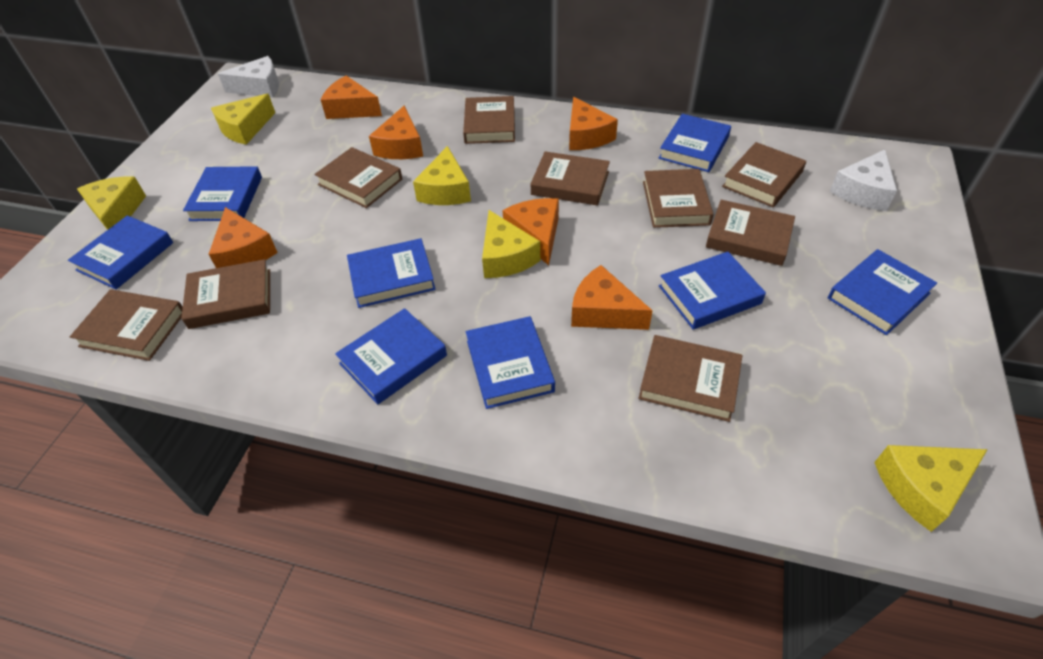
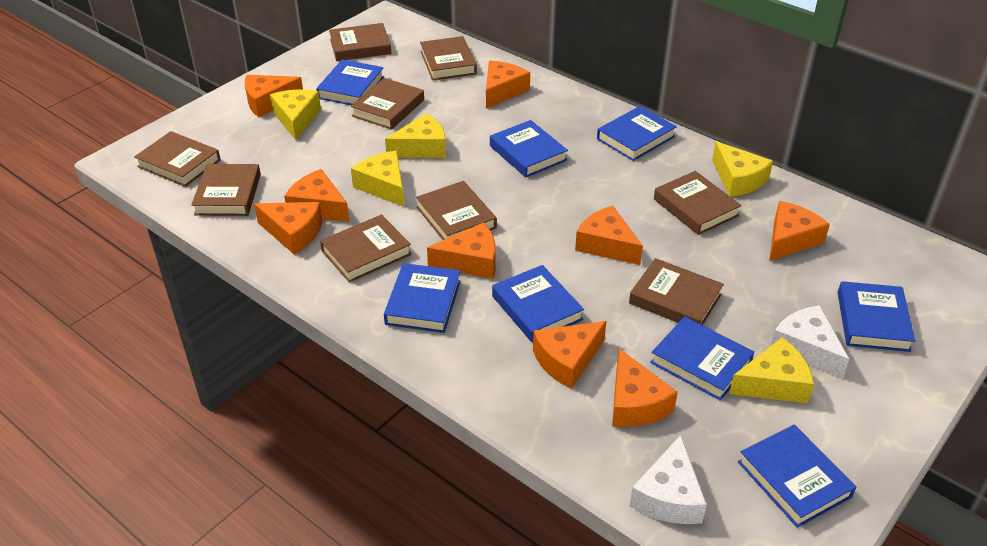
orange cheese: 6 -> 9

